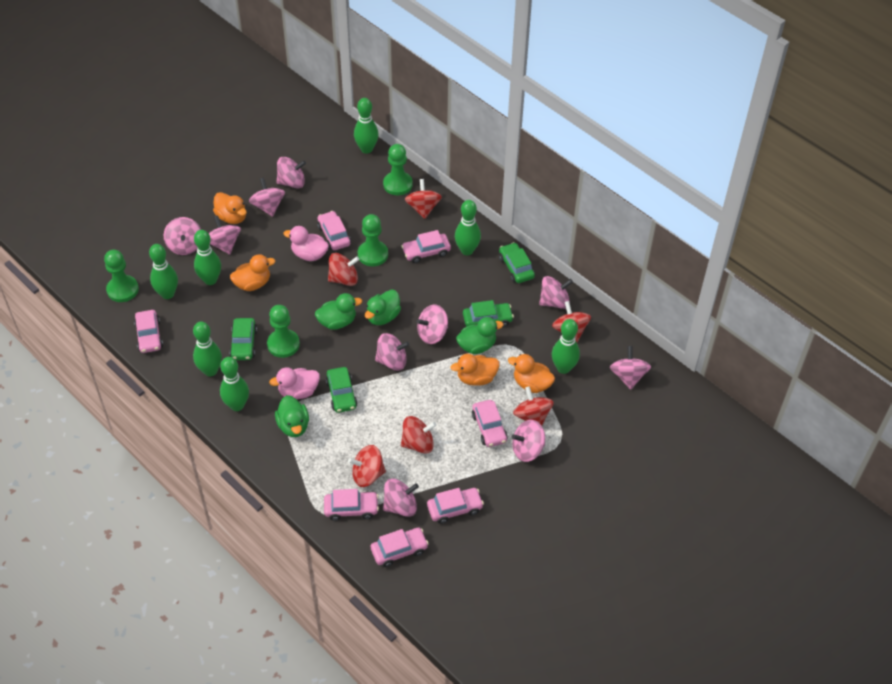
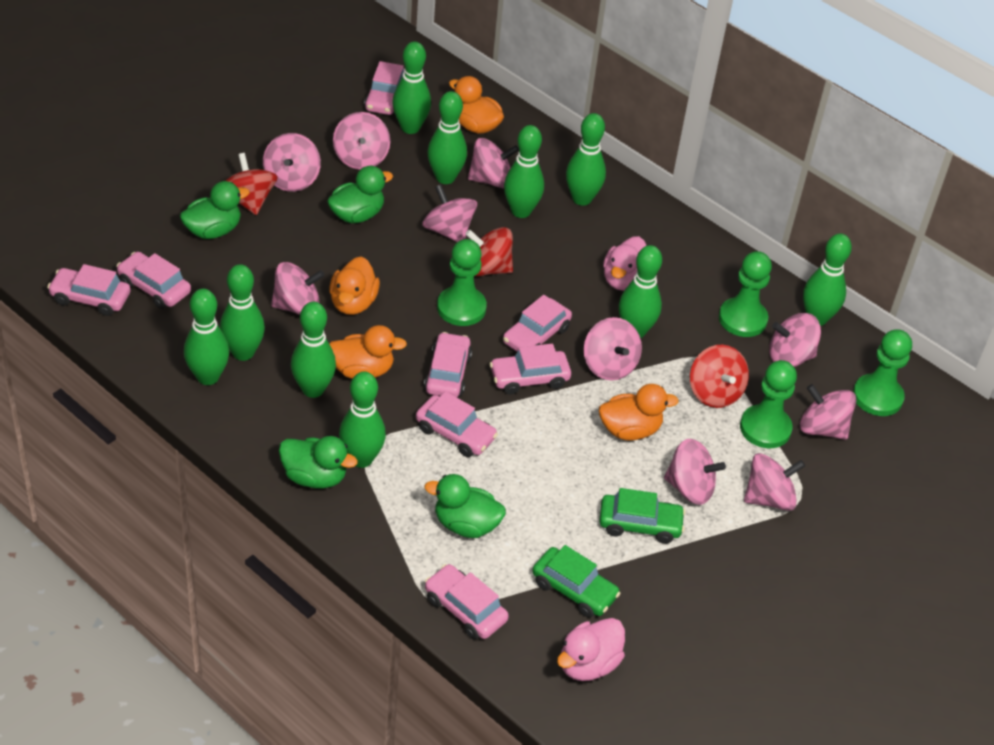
green bowling pin: 7 -> 10
green car: 4 -> 2
pink car: 7 -> 8
red spinning top: 6 -> 3

